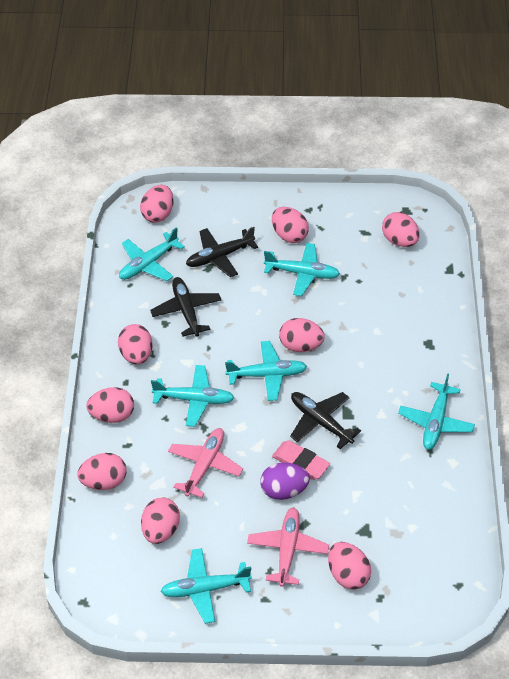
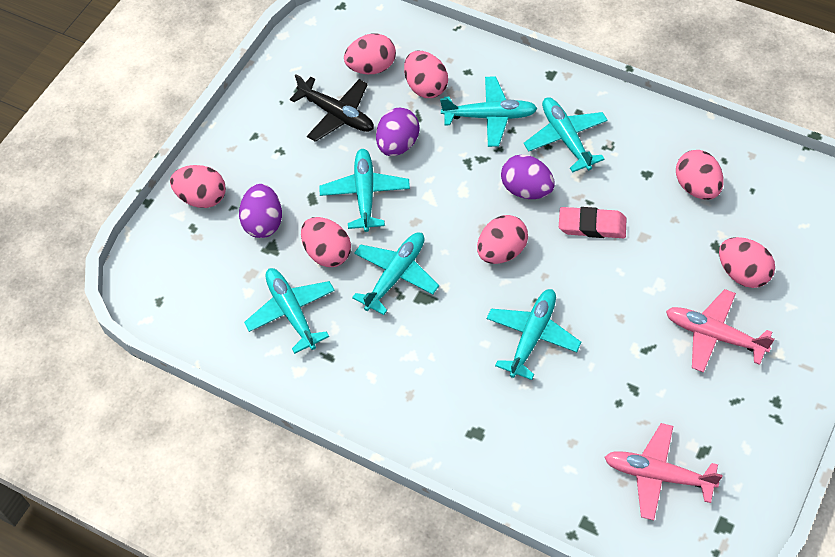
black plane: 3 -> 1
pink egg: 9 -> 7
purple egg: 1 -> 3

